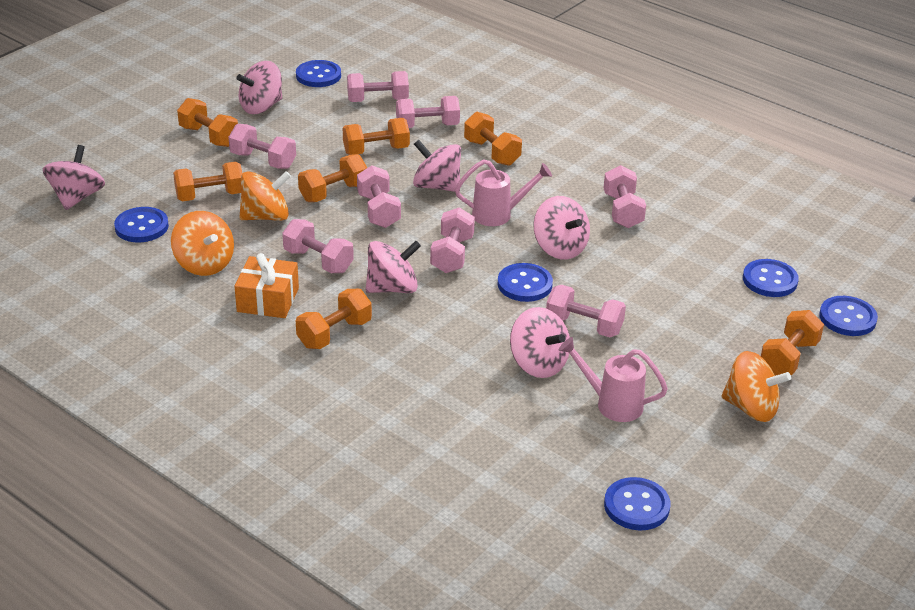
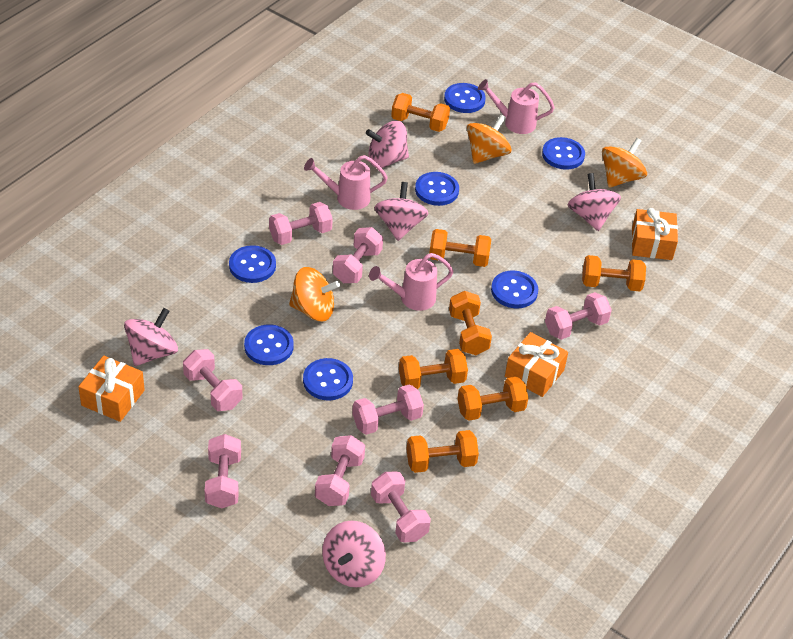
blue button: 6 -> 7
orange gift: 1 -> 3
pink spinning top: 6 -> 5
pink watering can: 2 -> 3

